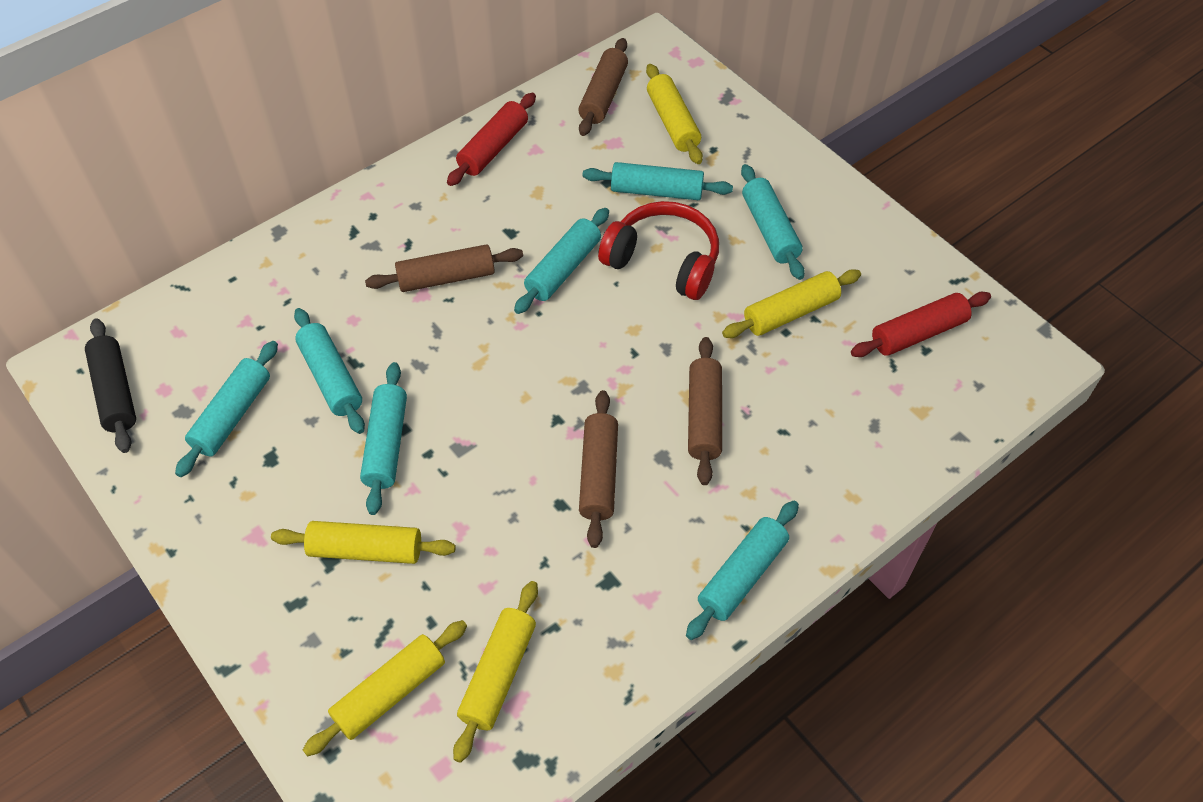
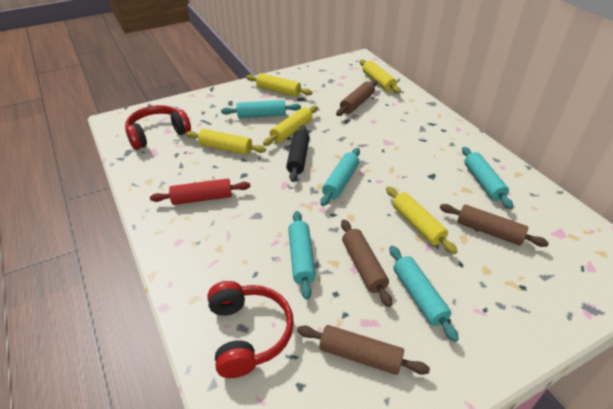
red headphones: 1 -> 2
red rolling pin: 2 -> 1
turquoise rolling pin: 7 -> 5

